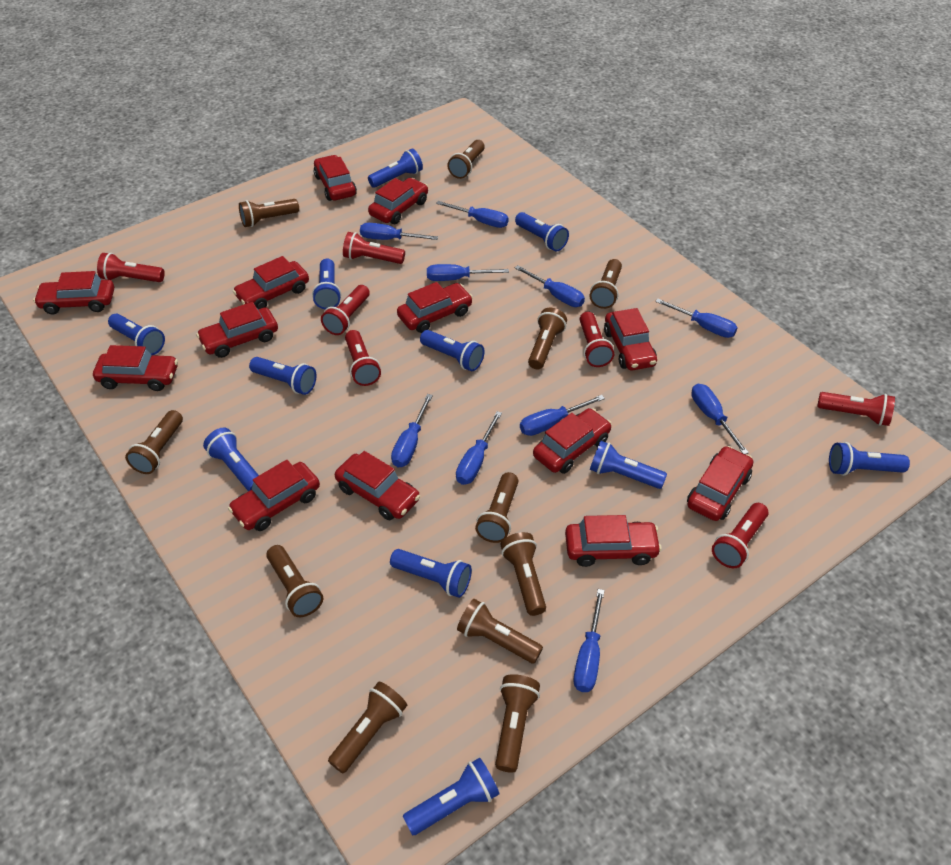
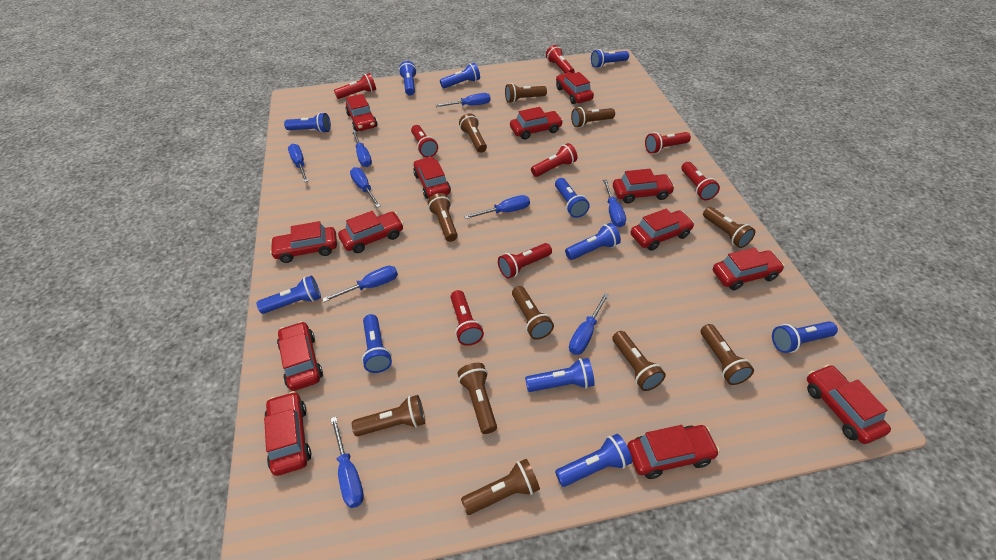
blue screwdriver: 10 -> 9
red flashlight: 7 -> 8

